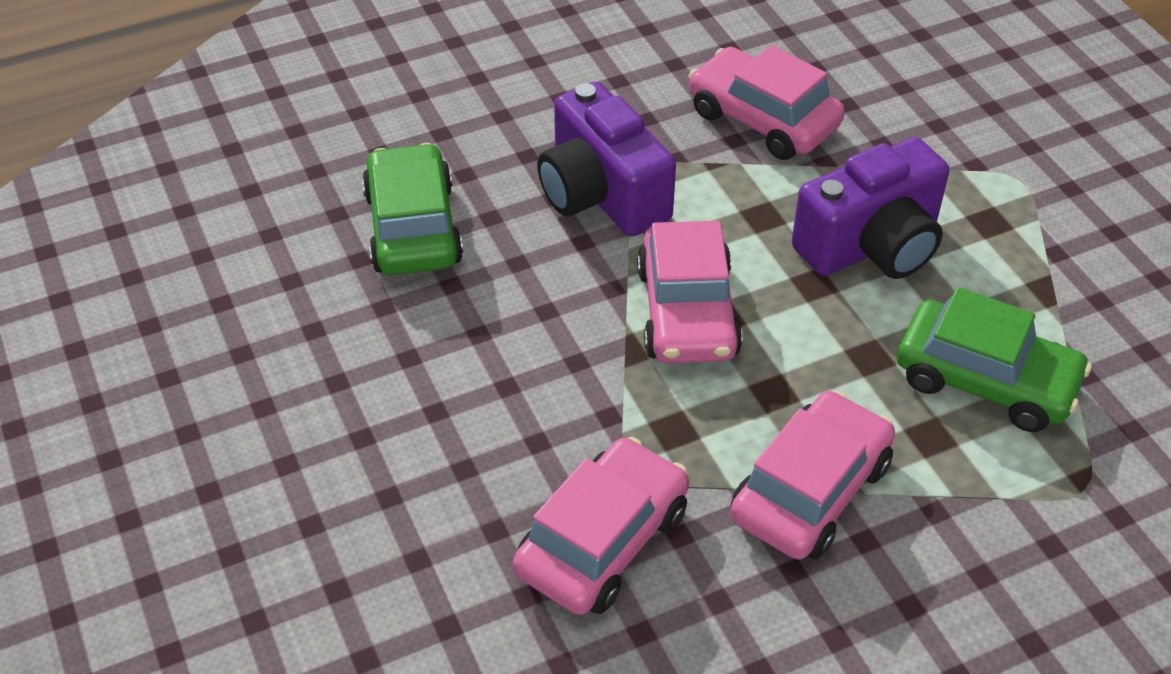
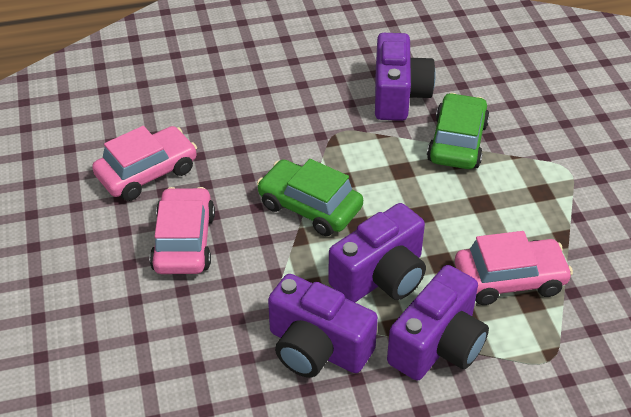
pink car: 4 -> 3
purple camera: 2 -> 4

